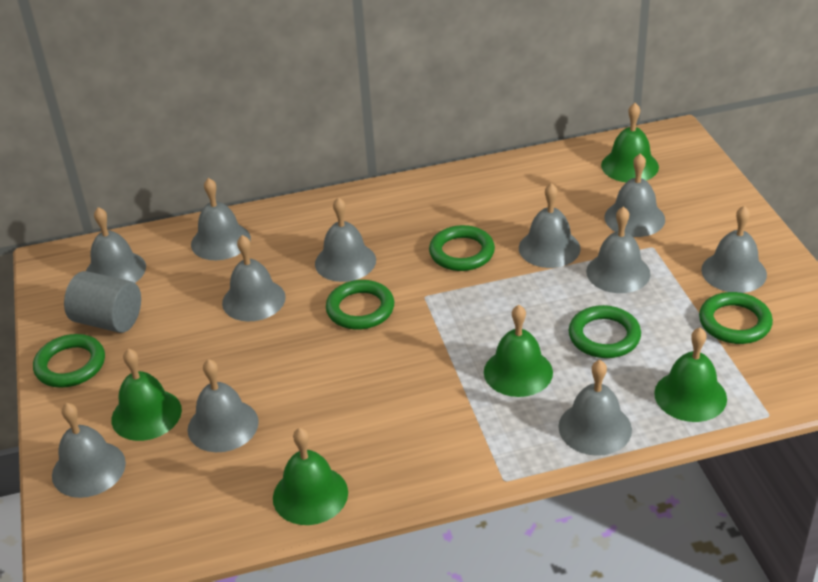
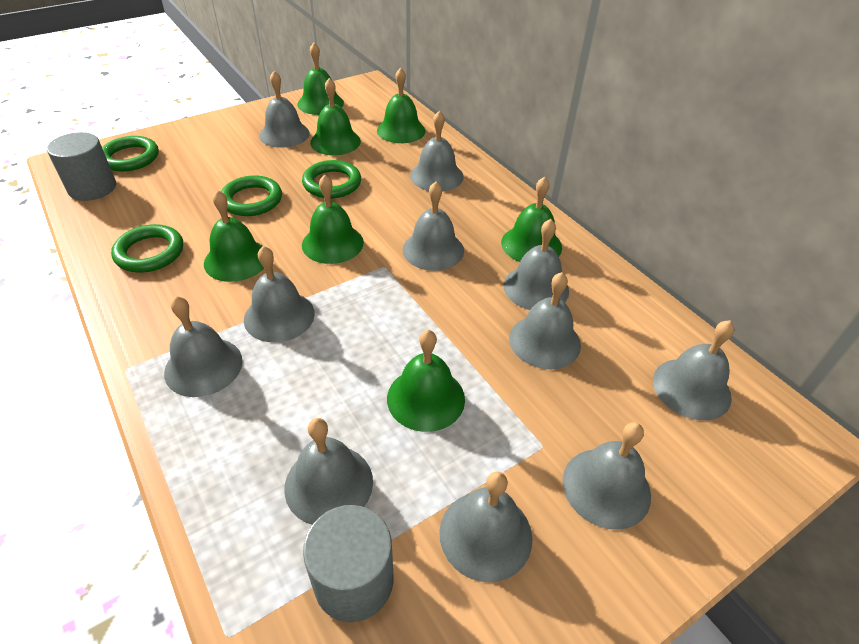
green bell: 5 -> 7
green ring: 5 -> 4
grey cylinder: 1 -> 2

